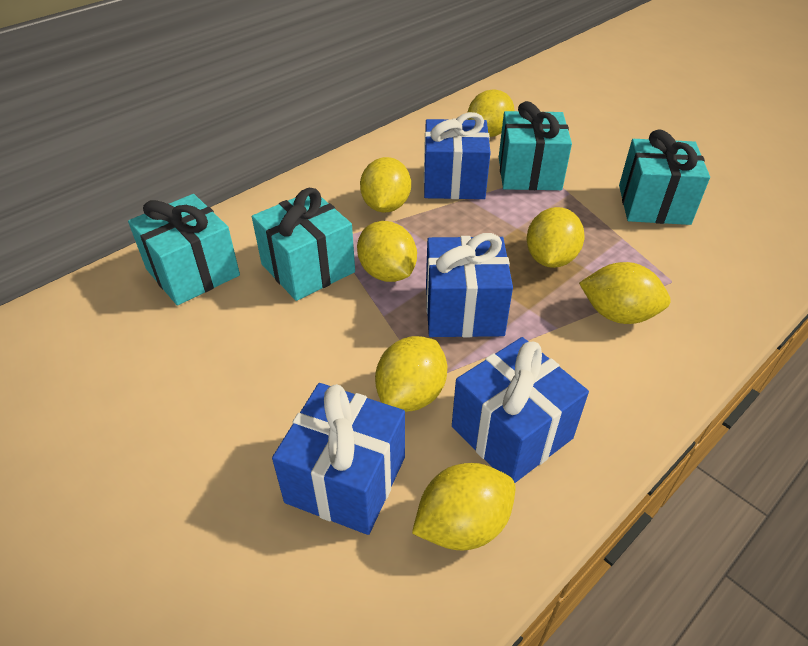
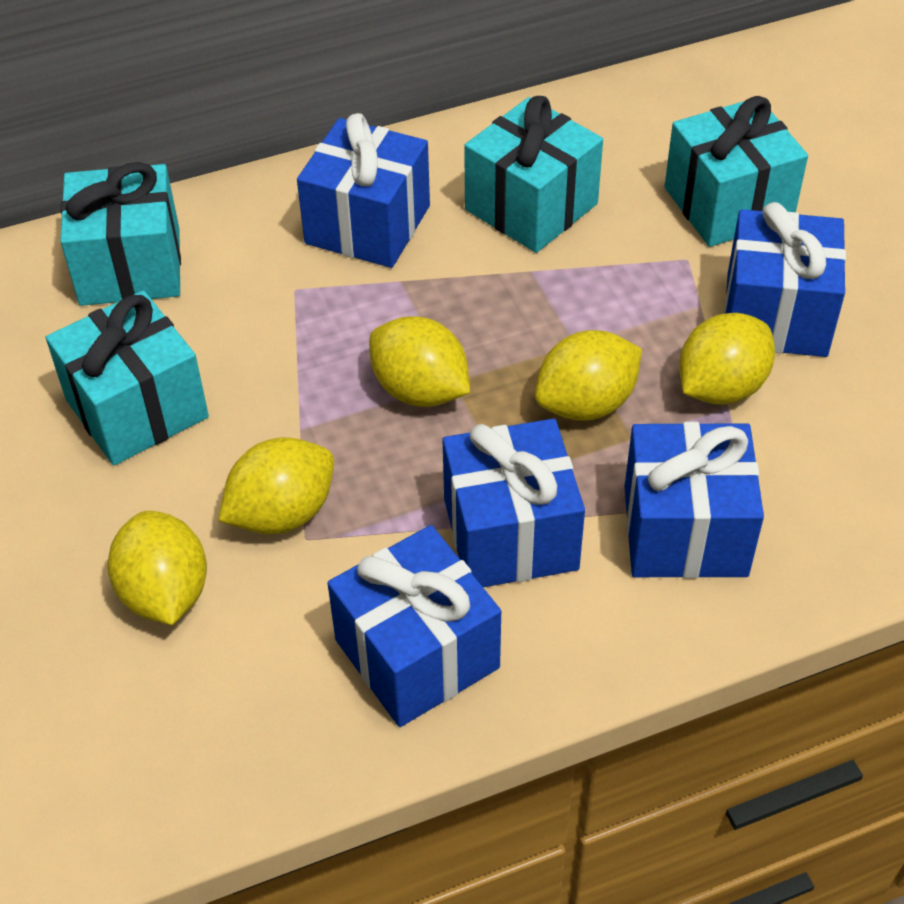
blue gift: 4 -> 5
yellow lemon: 7 -> 5

